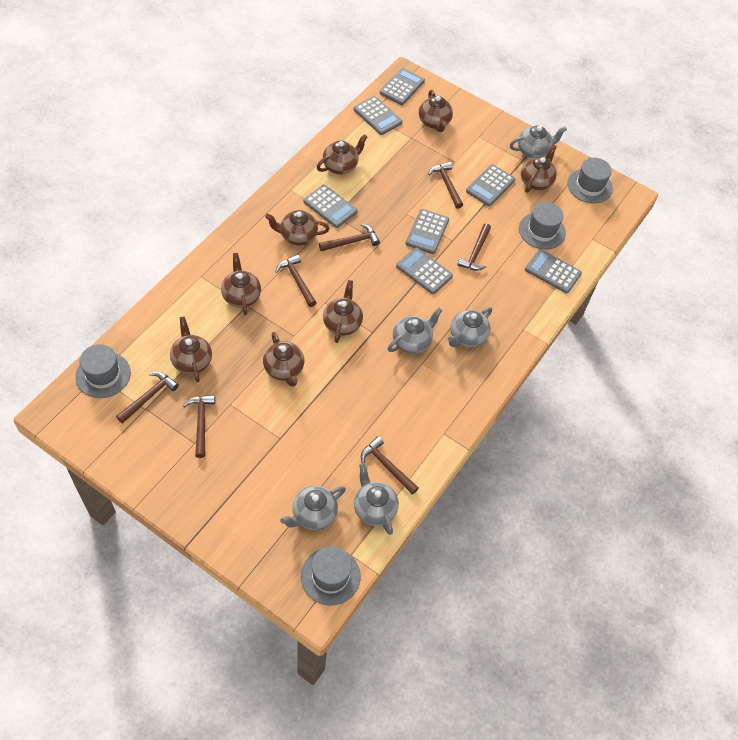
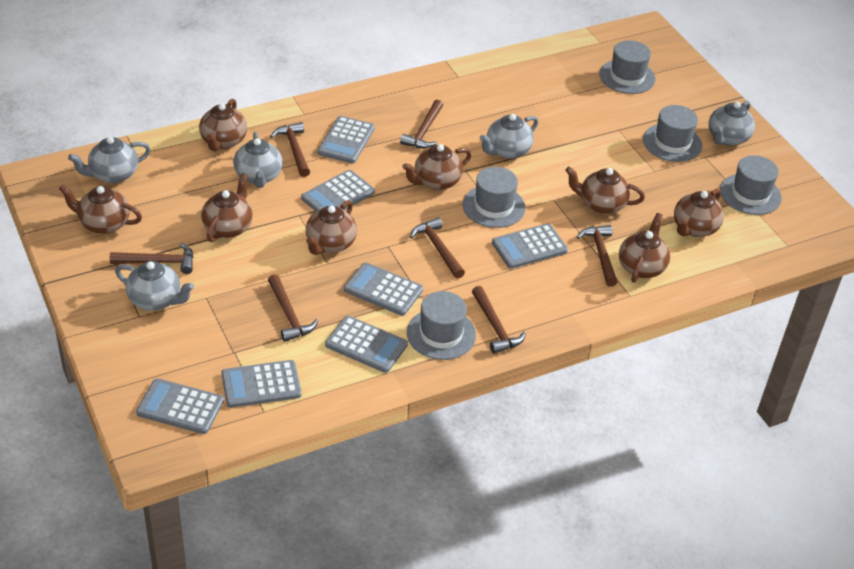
grey hat: 4 -> 5

